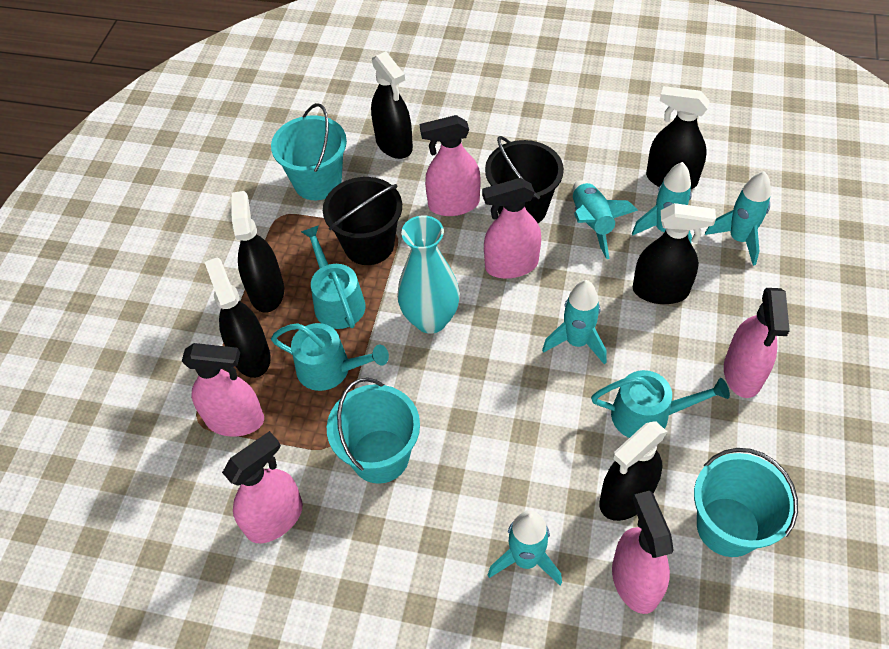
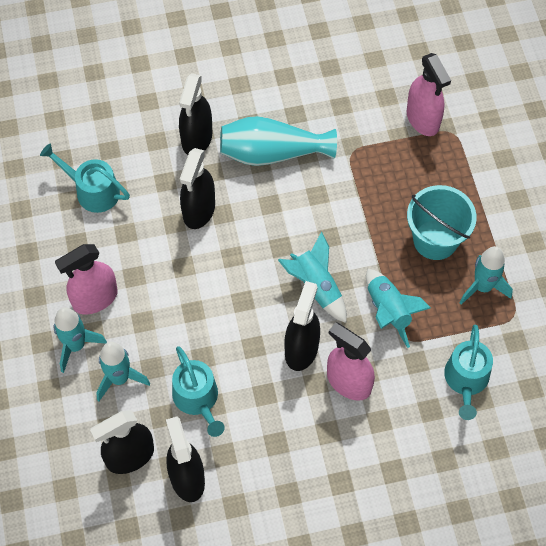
black bucket: 2 -> 0
black spray bottle: 6 -> 5
pink spray bottle: 6 -> 3
turquoise bucket: 3 -> 1

